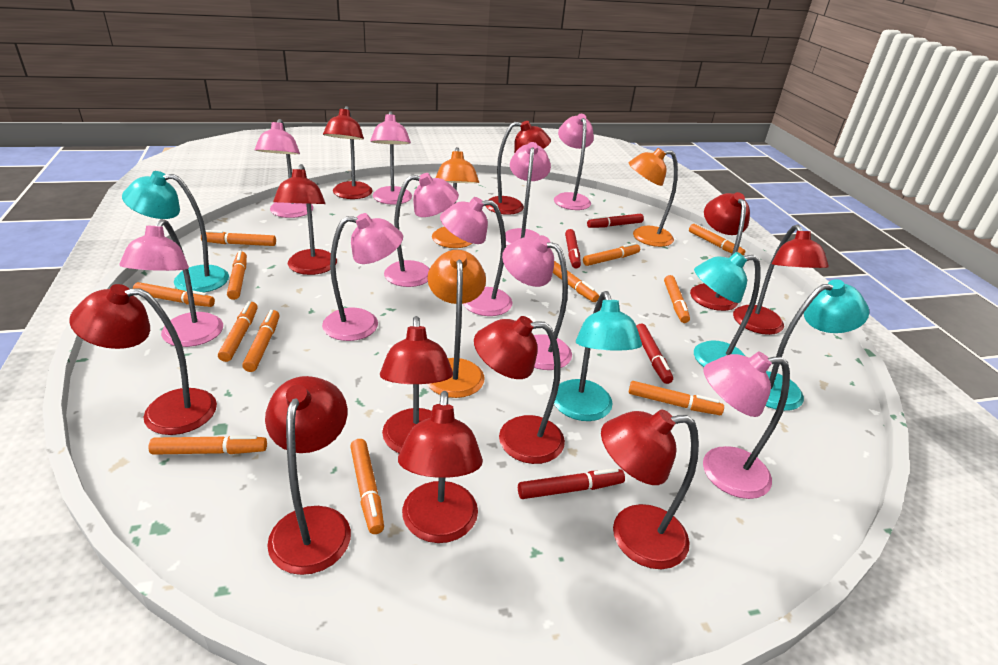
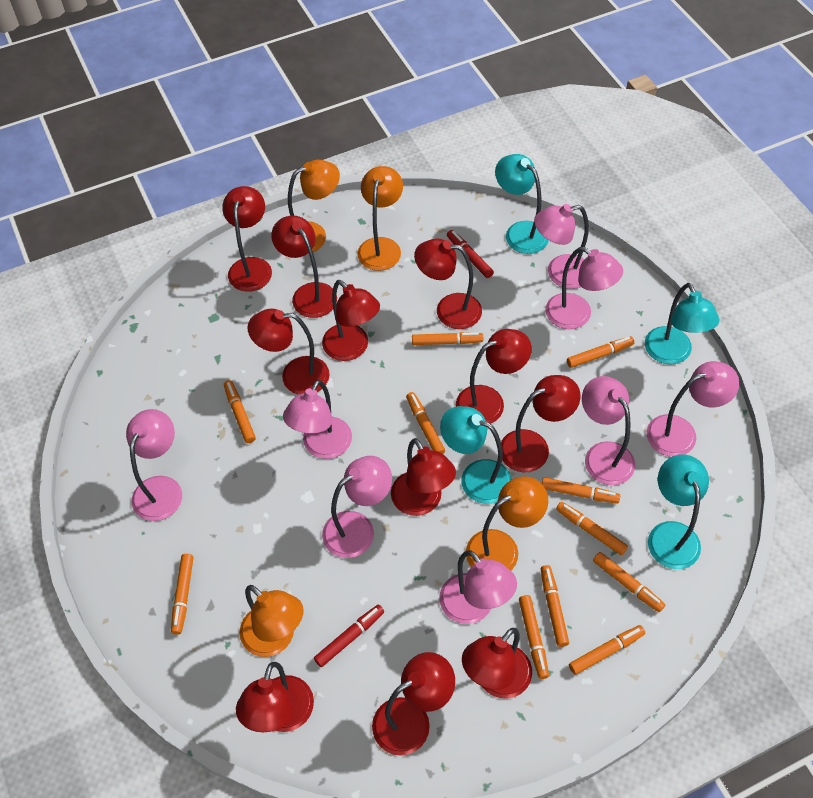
orange lamp: 3 -> 4
orange marker: 12 -> 11
pink lamp: 10 -> 8
red marker: 4 -> 2

